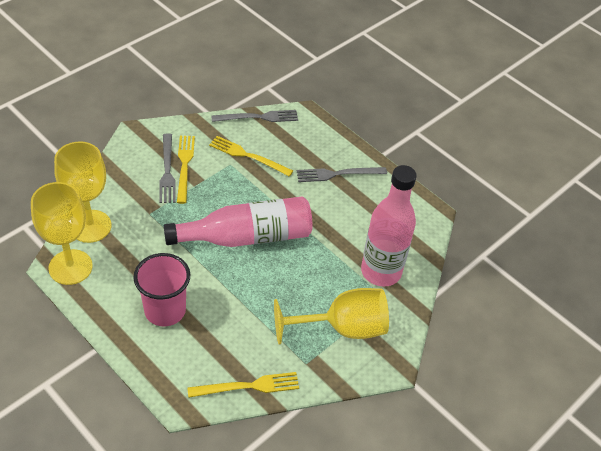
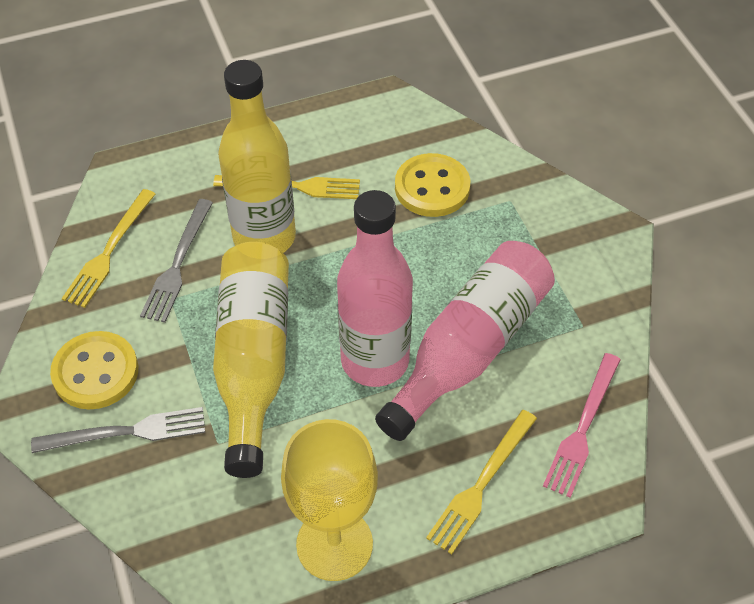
grey fork: 3 -> 2
pink cup: 1 -> 0
pink fork: 0 -> 1
yellow bottle: 0 -> 2
yellow button: 0 -> 2
yellow goblet: 3 -> 1

